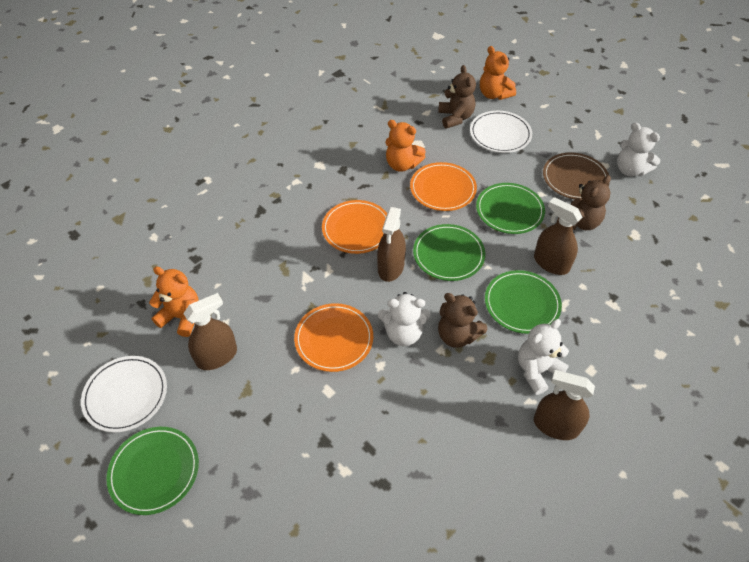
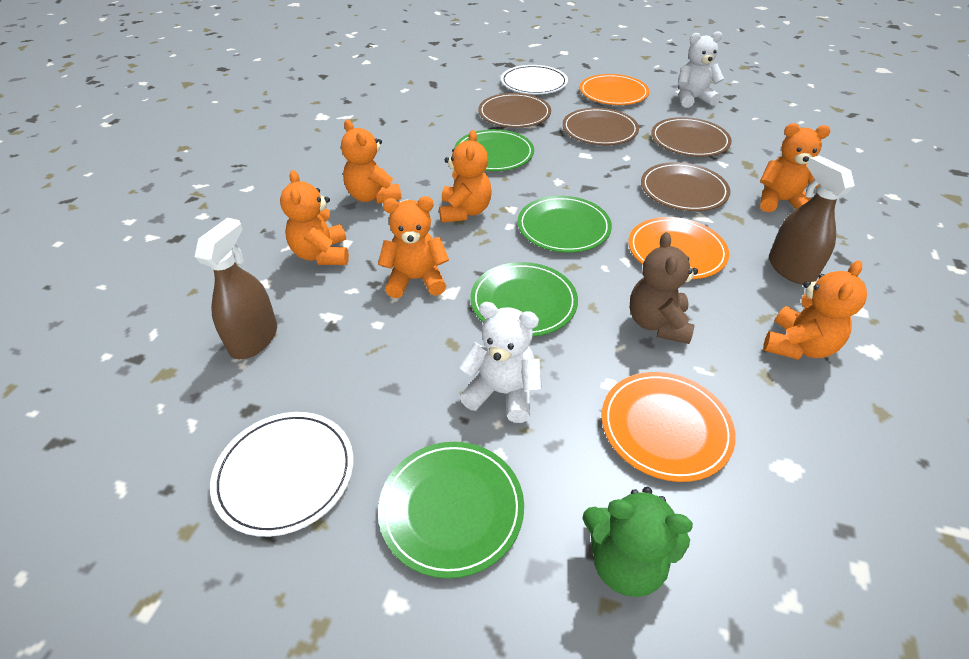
brown plate: 1 -> 4
brown spray bottle: 4 -> 2
brown teddy bear: 3 -> 1
green teddy bear: 0 -> 1
orange teddy bear: 3 -> 6
white teddy bear: 3 -> 2

